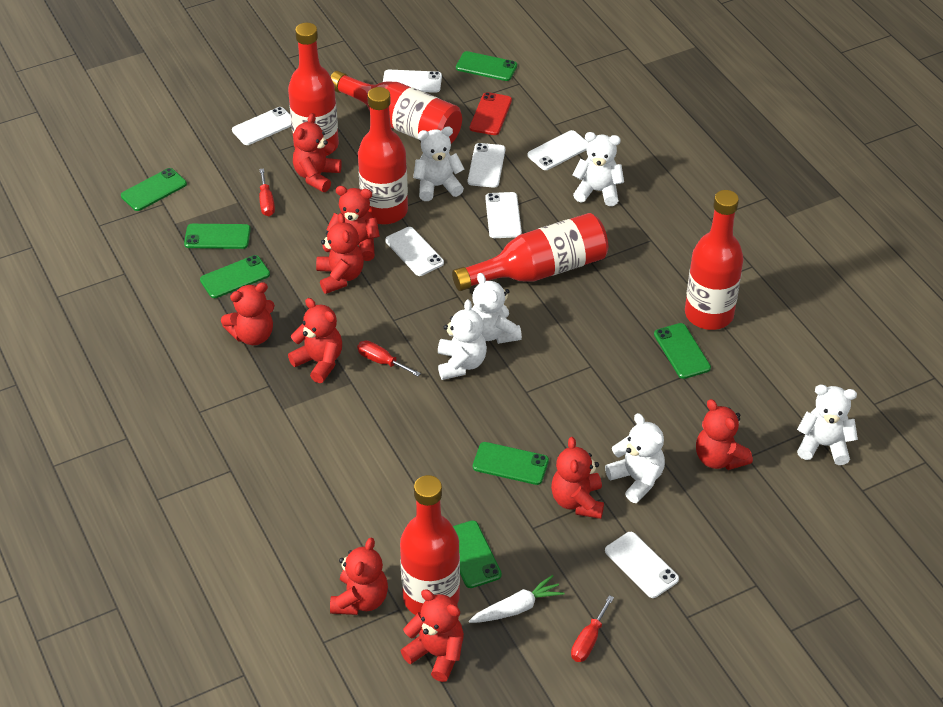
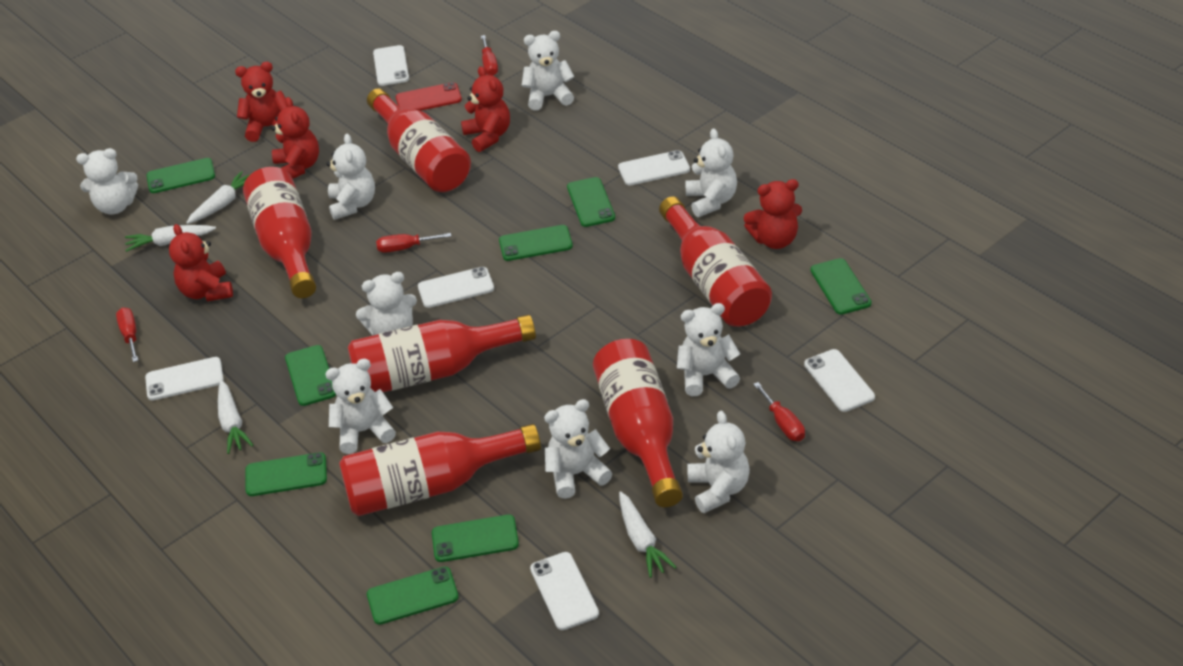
green phone: 7 -> 8
red screwdriver: 3 -> 4
red teddy bear: 9 -> 5
white carrot: 1 -> 4
white phone: 7 -> 6
white teddy bear: 6 -> 9

